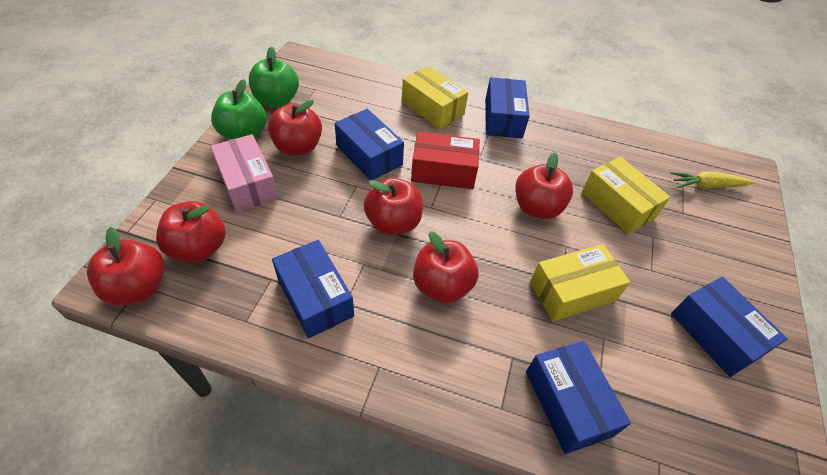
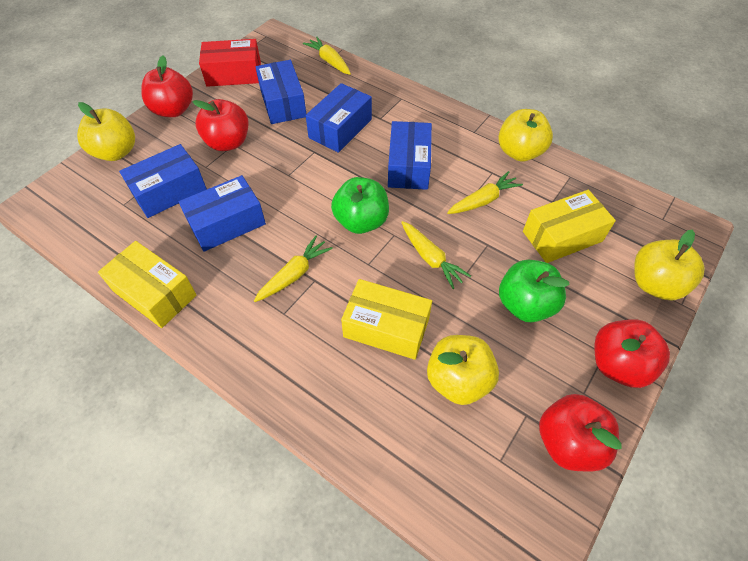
pink box: 1 -> 0
red apple: 6 -> 4
yellow apple: 0 -> 4
yellow carrot: 1 -> 4

